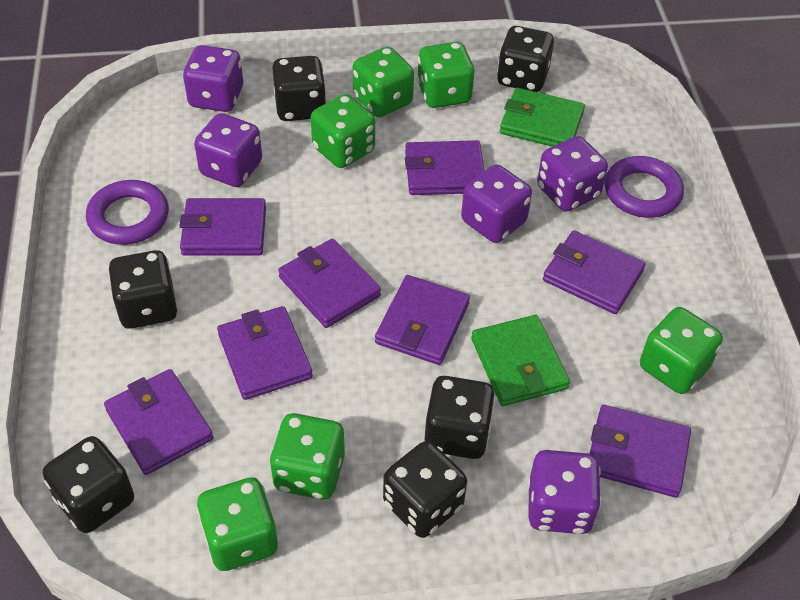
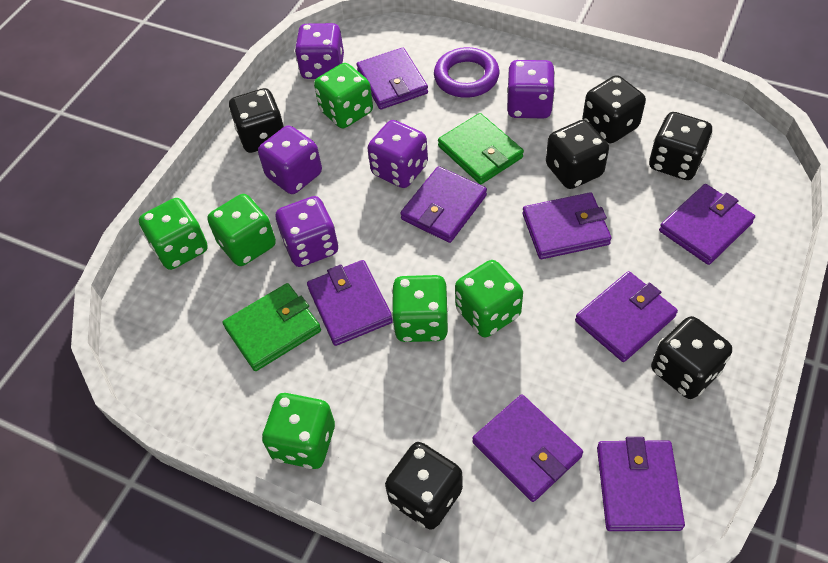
purple ring: 2 -> 1

